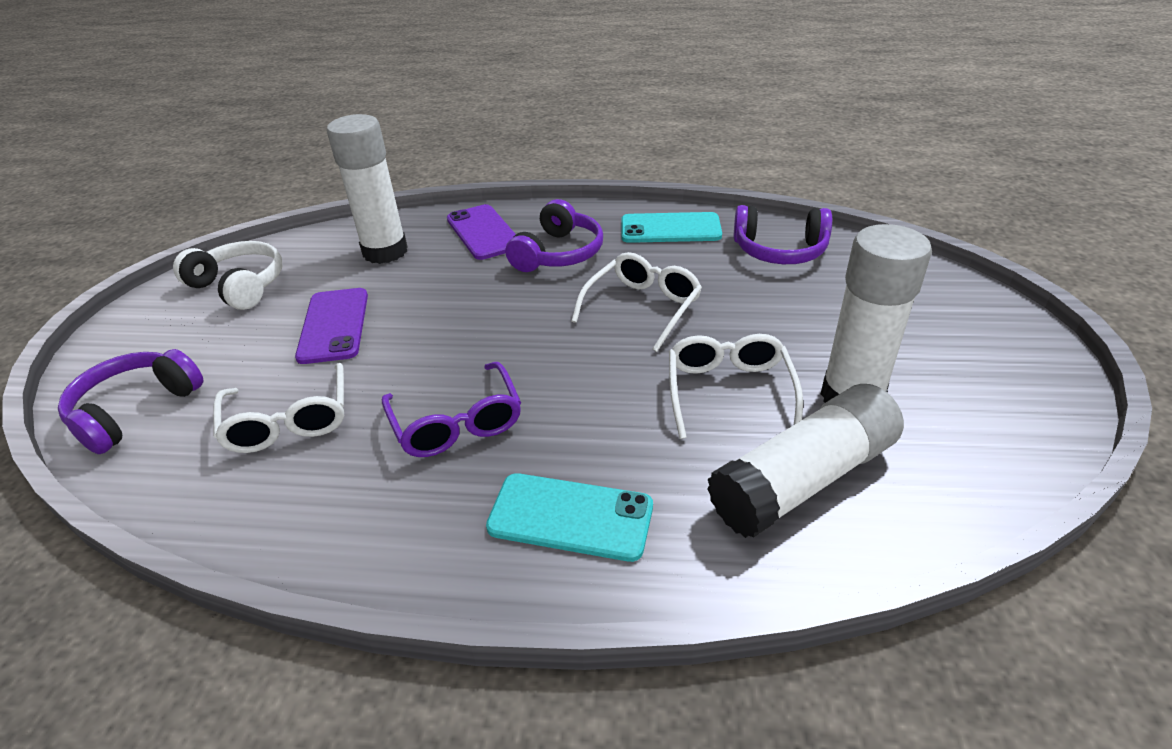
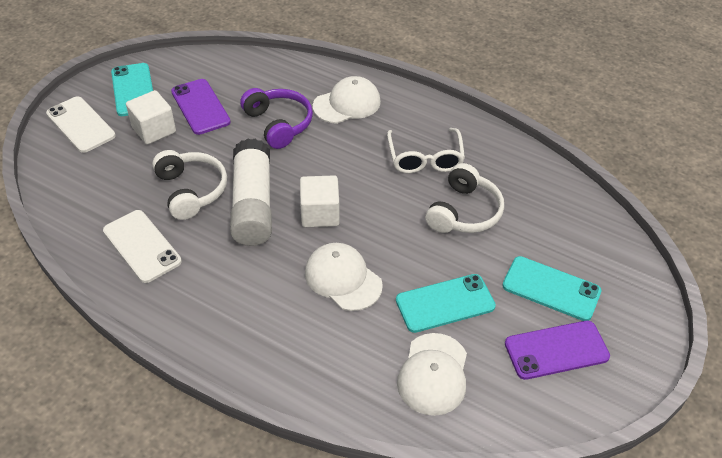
purple glasses: 1 -> 0
purple headphones: 3 -> 1
turquoise phone: 2 -> 3
white cap: 0 -> 3
white cube: 0 -> 2
white glasses: 3 -> 1
white glue stick: 3 -> 1
white headphones: 1 -> 2
white phone: 0 -> 2

